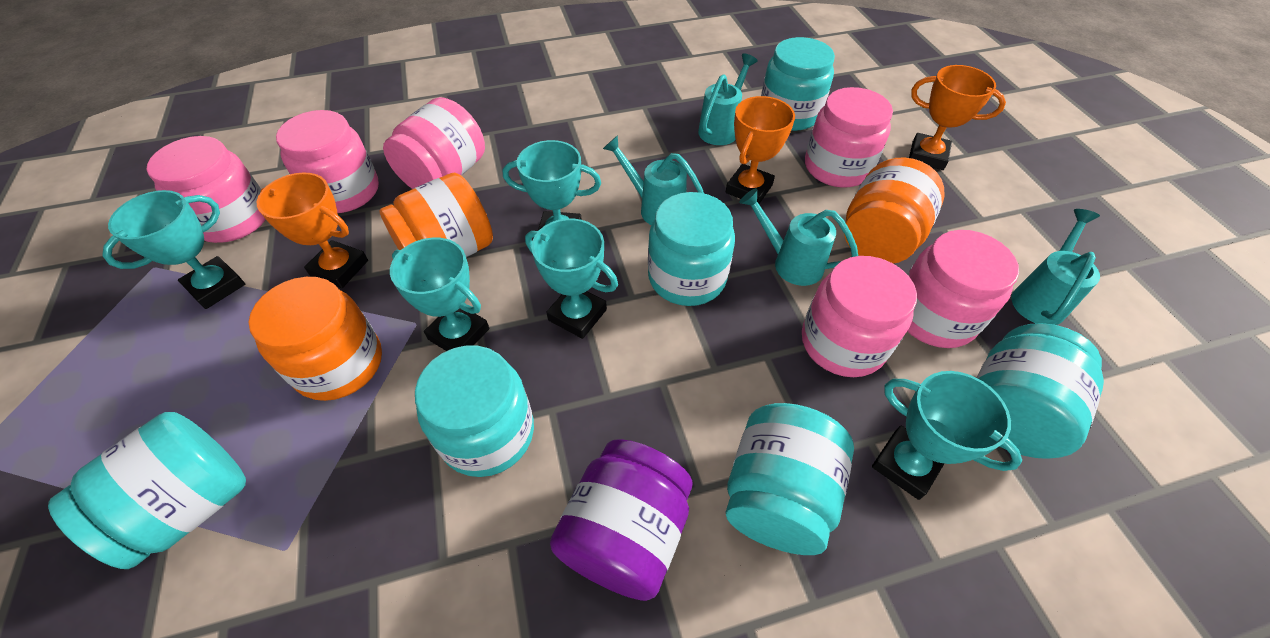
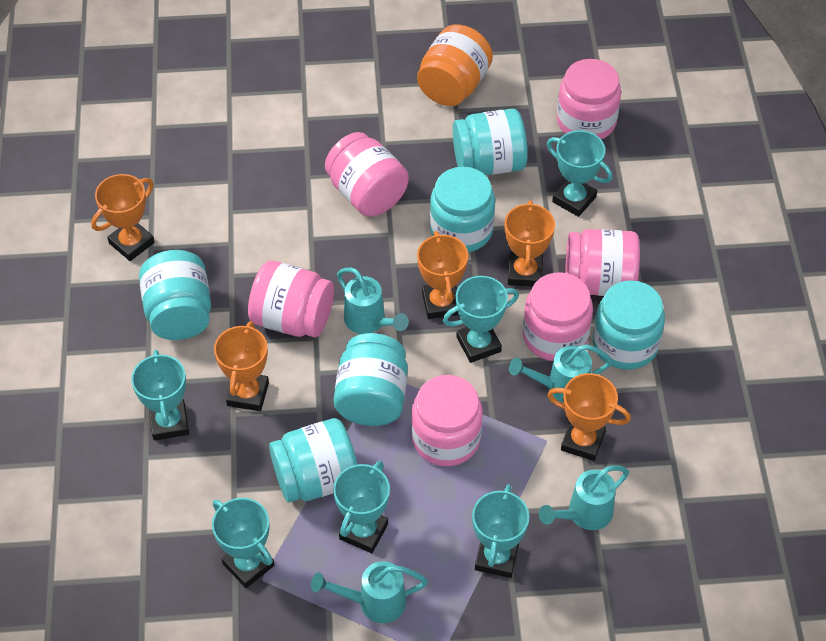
orange jar: 3 -> 1
orange trophy: 3 -> 5
purple jar: 1 -> 0
turquoise trophy: 5 -> 6

